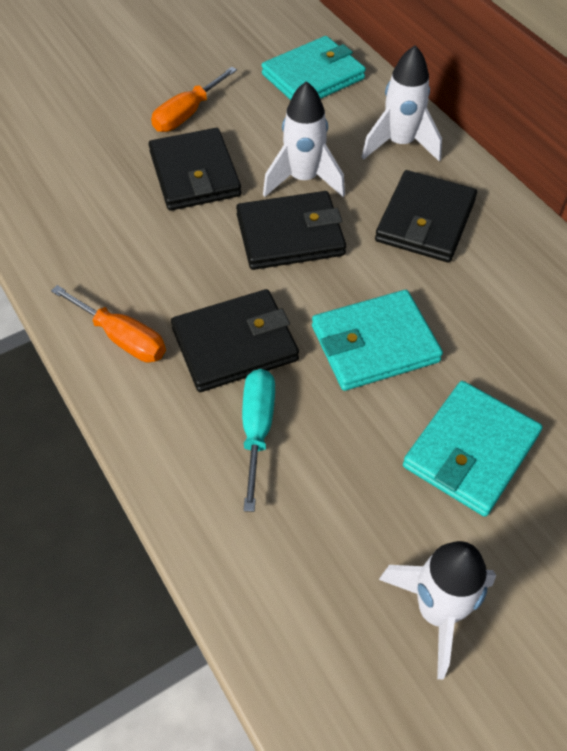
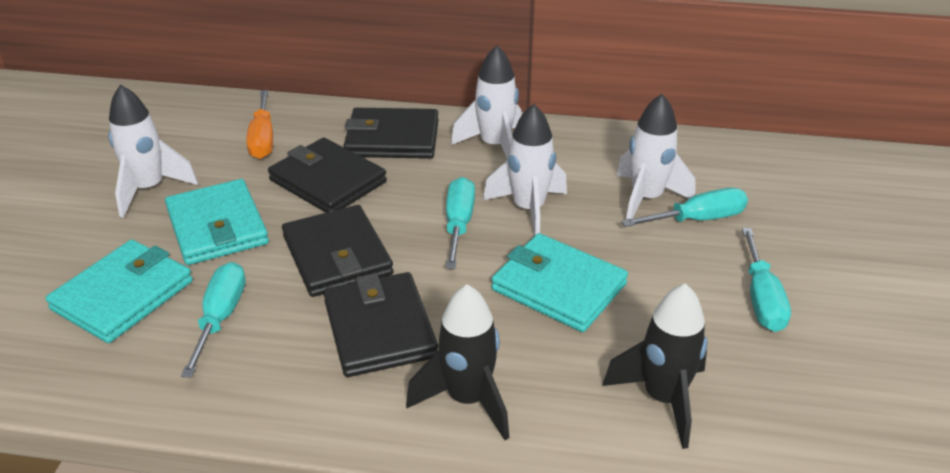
black rocket: 0 -> 2
orange screwdriver: 2 -> 1
turquoise screwdriver: 1 -> 4
white rocket: 3 -> 4

